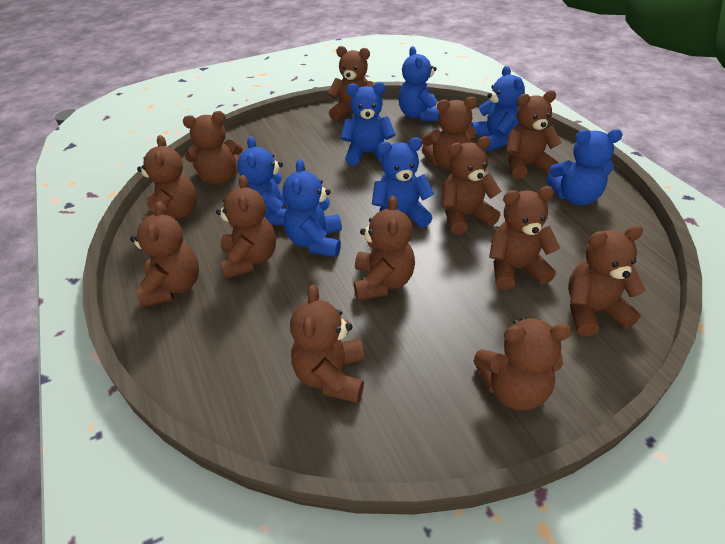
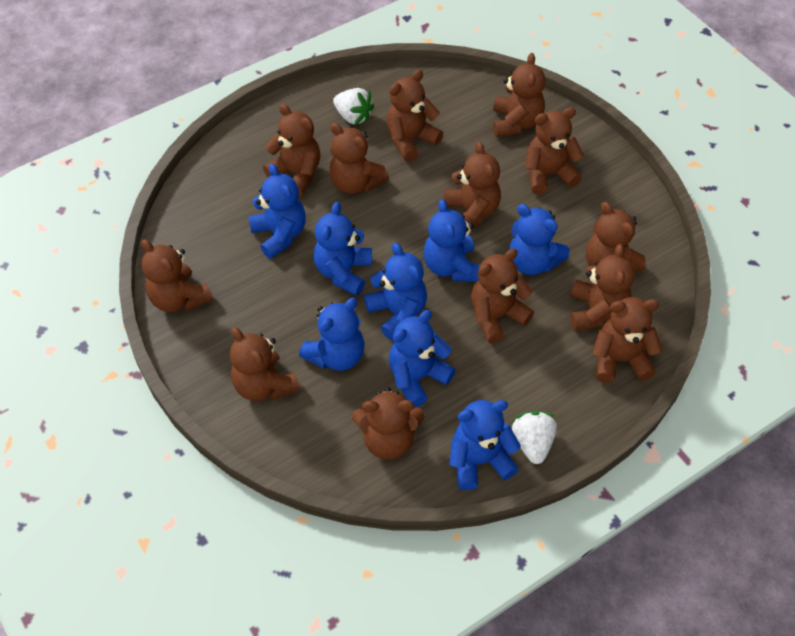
blue teddy bear: 7 -> 8
white strawberry: 0 -> 2

